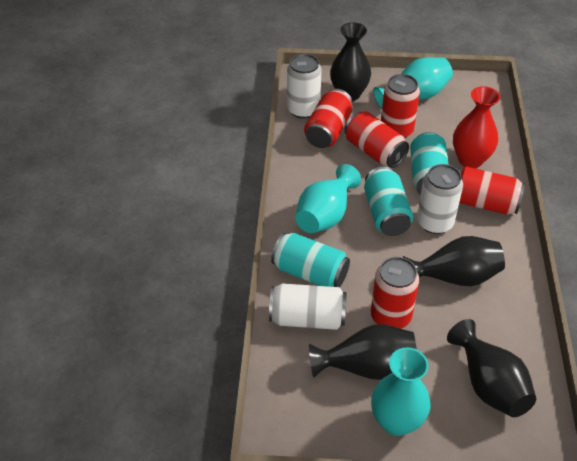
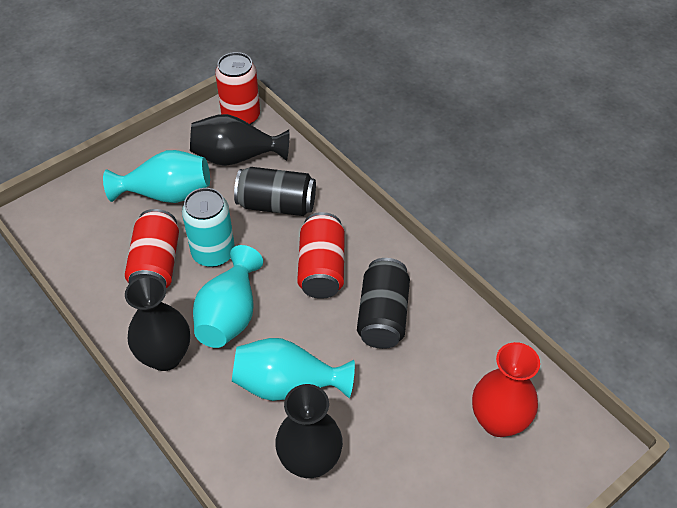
black can: 0 -> 2
black vase: 4 -> 3
red can: 5 -> 3
turquoise can: 3 -> 1
white can: 3 -> 0

